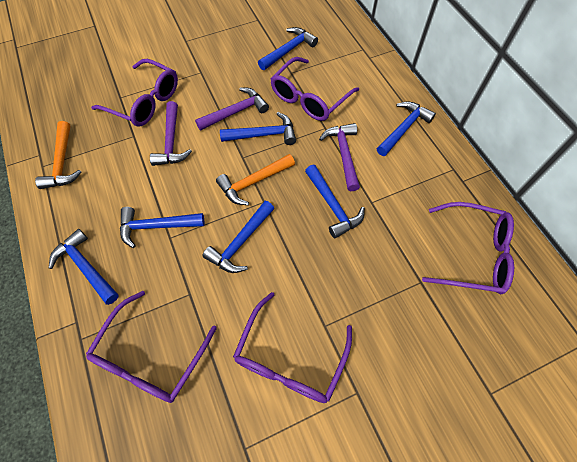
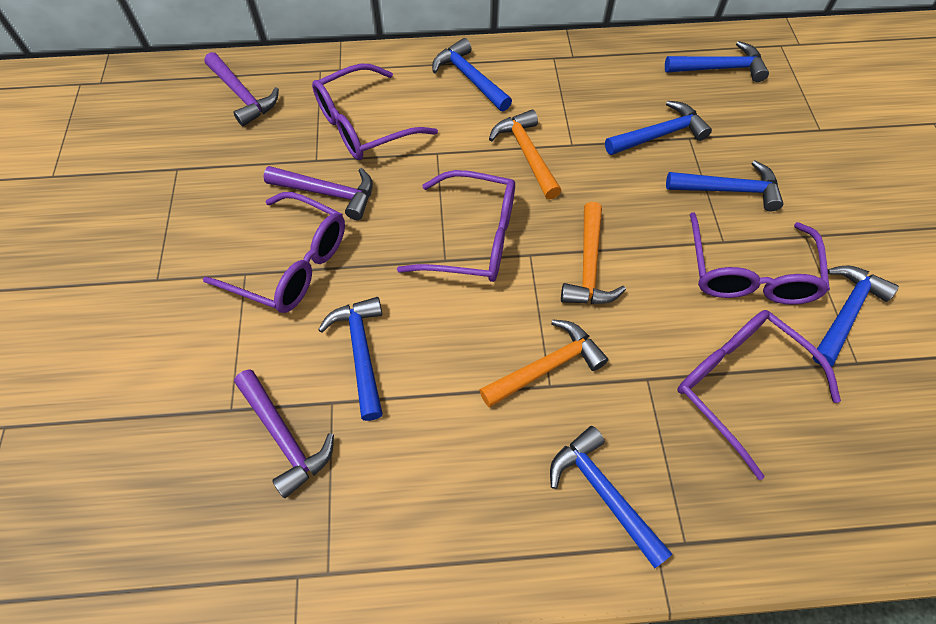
orange hammer: 2 -> 3

